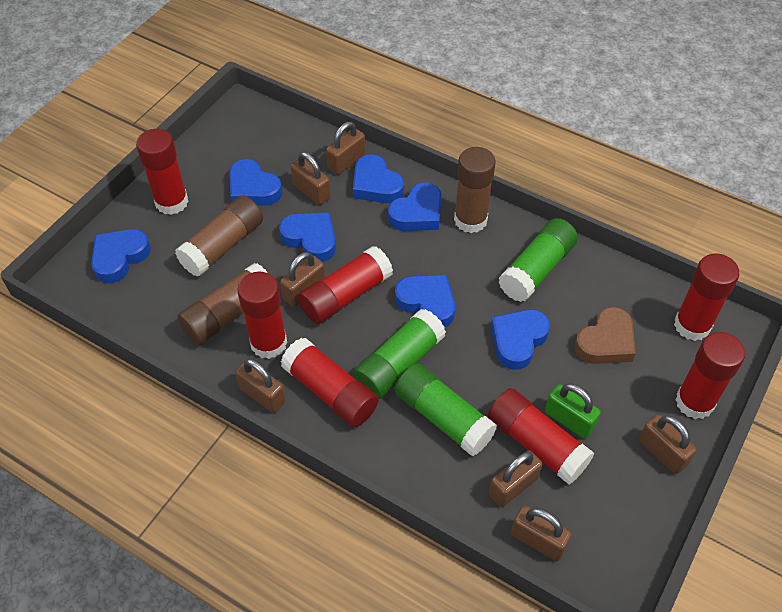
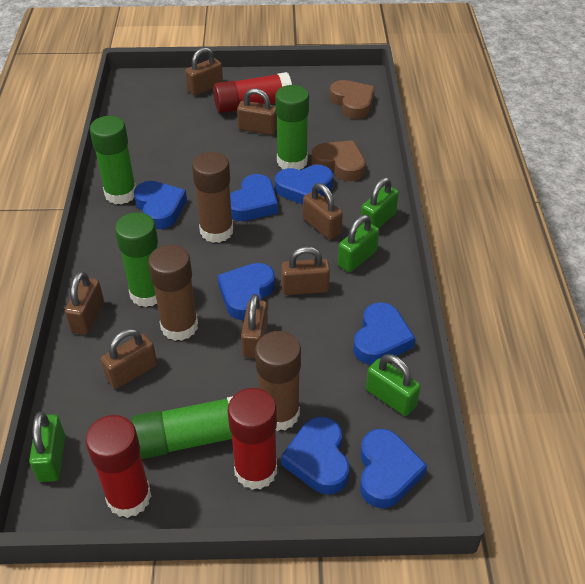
brown heart: 1 -> 2
green glue stick: 3 -> 4
green padlock: 1 -> 4
red glue stick: 7 -> 3

